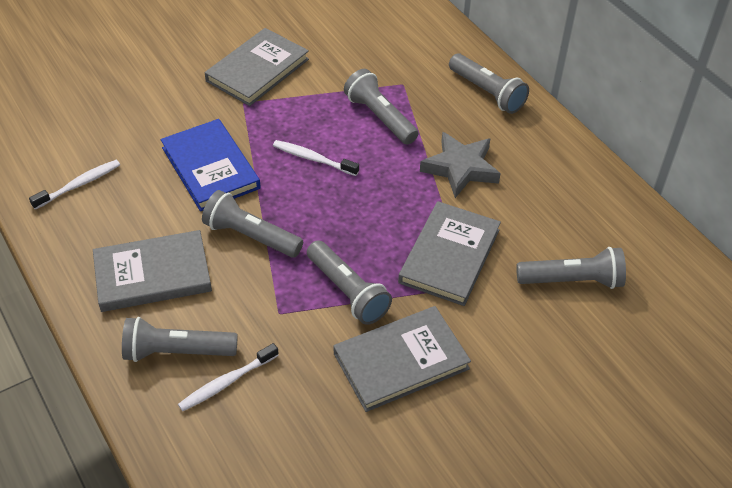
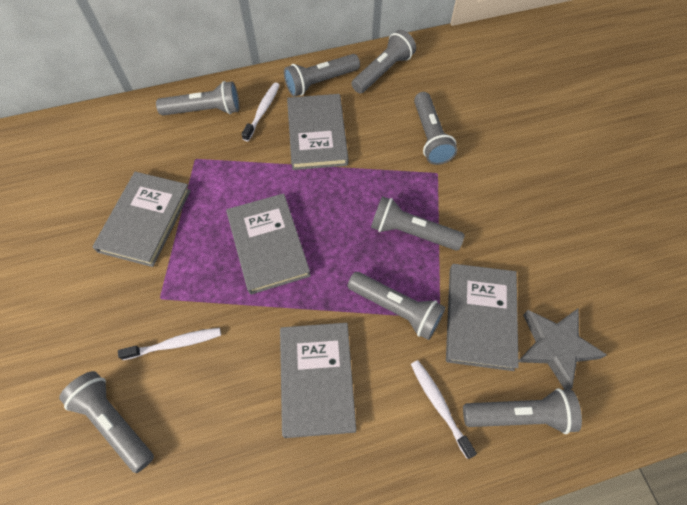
blue book: 1 -> 0
grey book: 4 -> 5
grey flashlight: 6 -> 8

